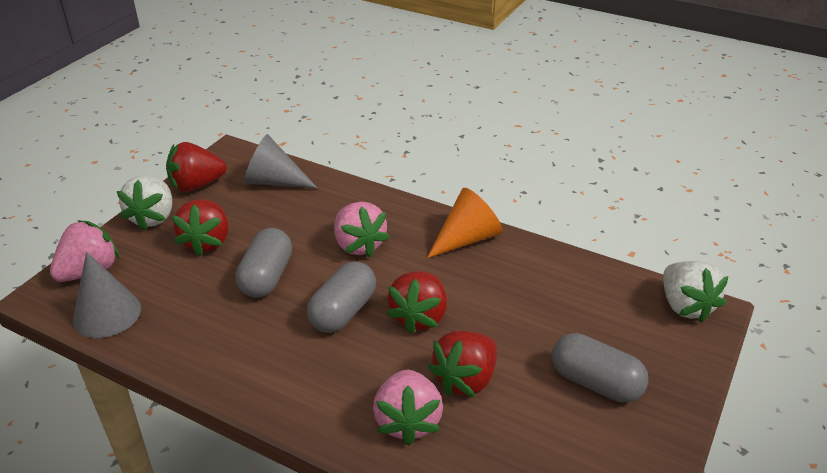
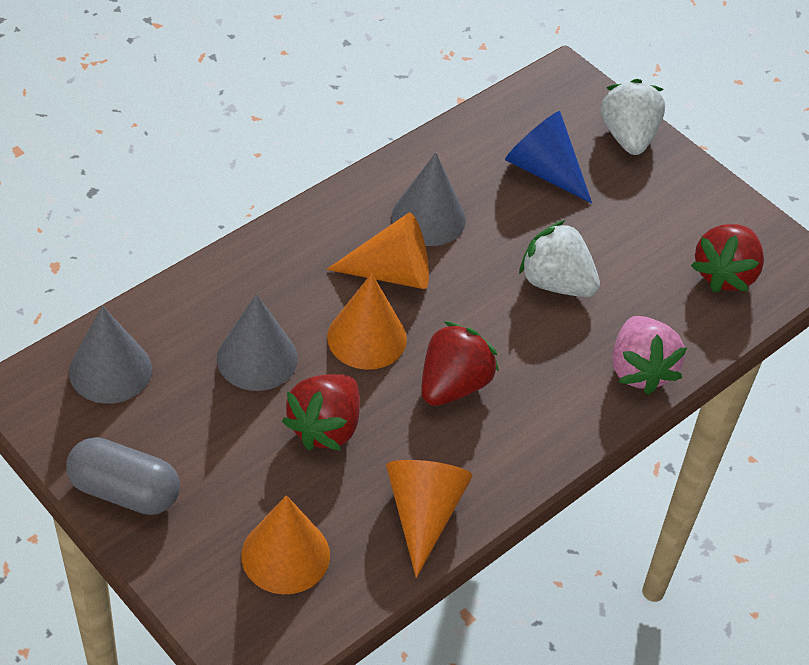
blue cone: 0 -> 1
grey capsule: 3 -> 1
grey cone: 2 -> 3
orange cone: 1 -> 4
pink strawberry: 3 -> 1
red strawberry: 4 -> 3

